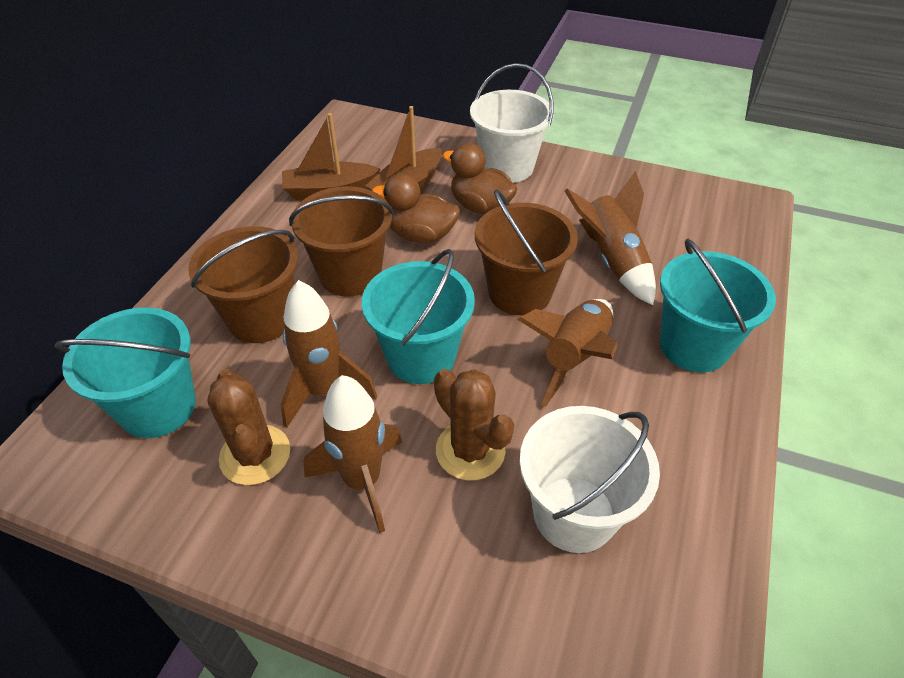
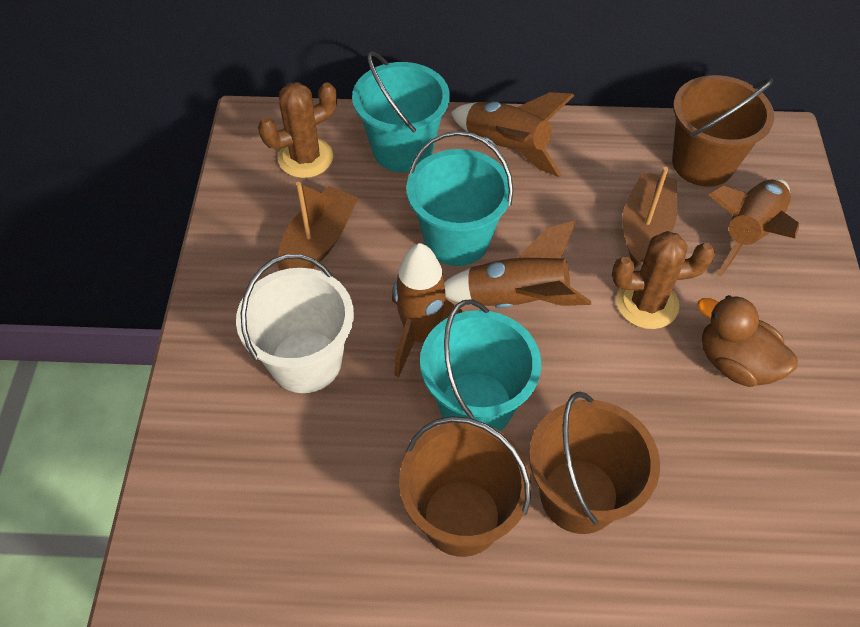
brown duck: 2 -> 1
white bucket: 2 -> 1

